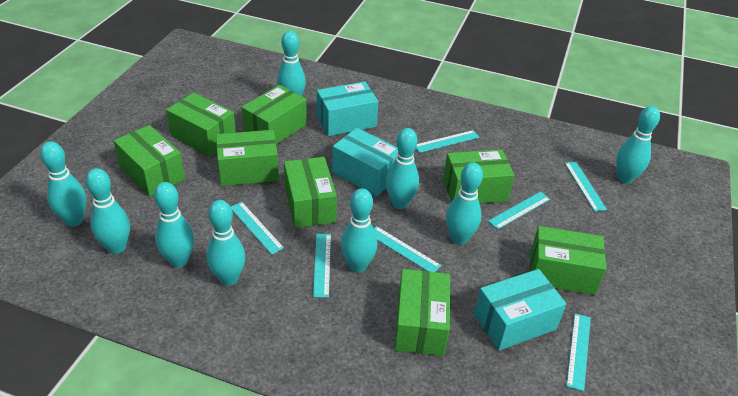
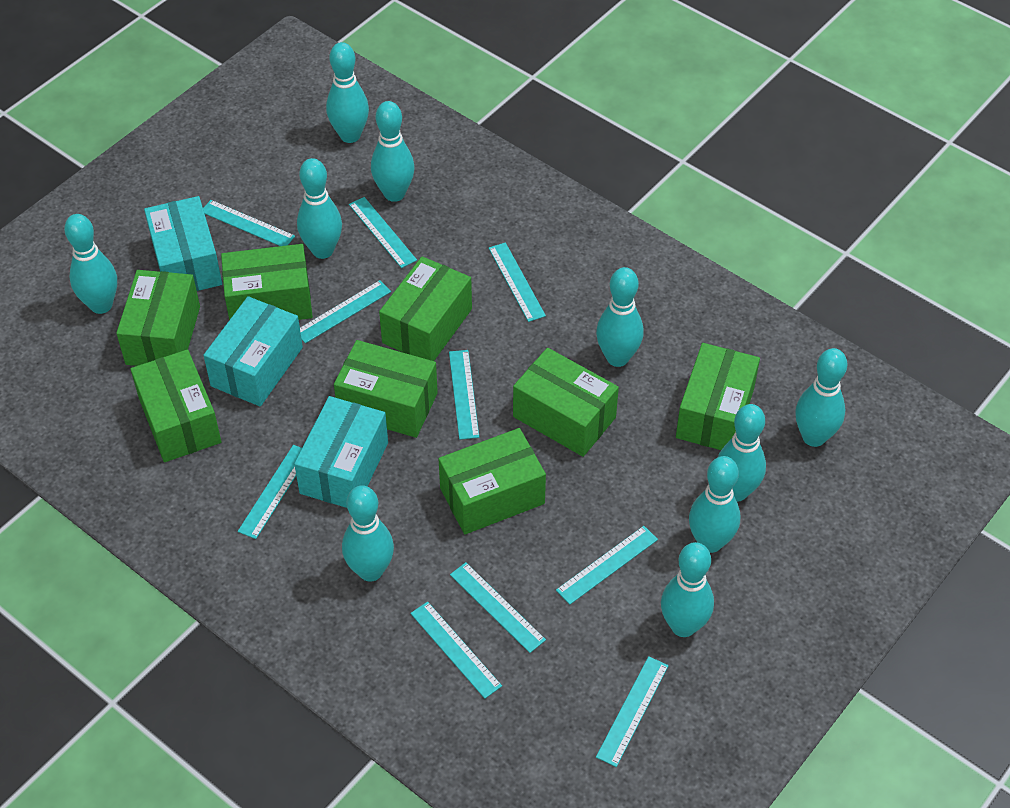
turquoise bowling pin: 9 -> 10
turquoise ruler: 7 -> 10

